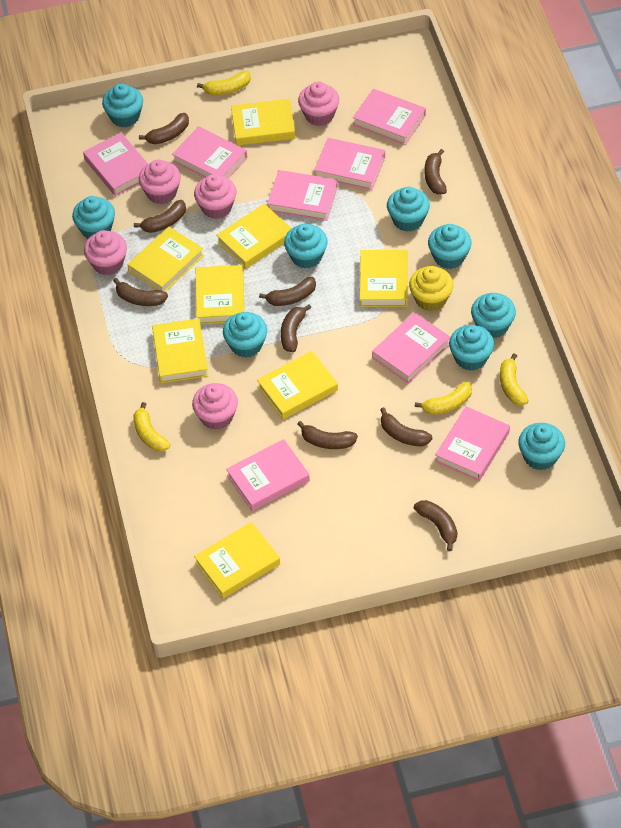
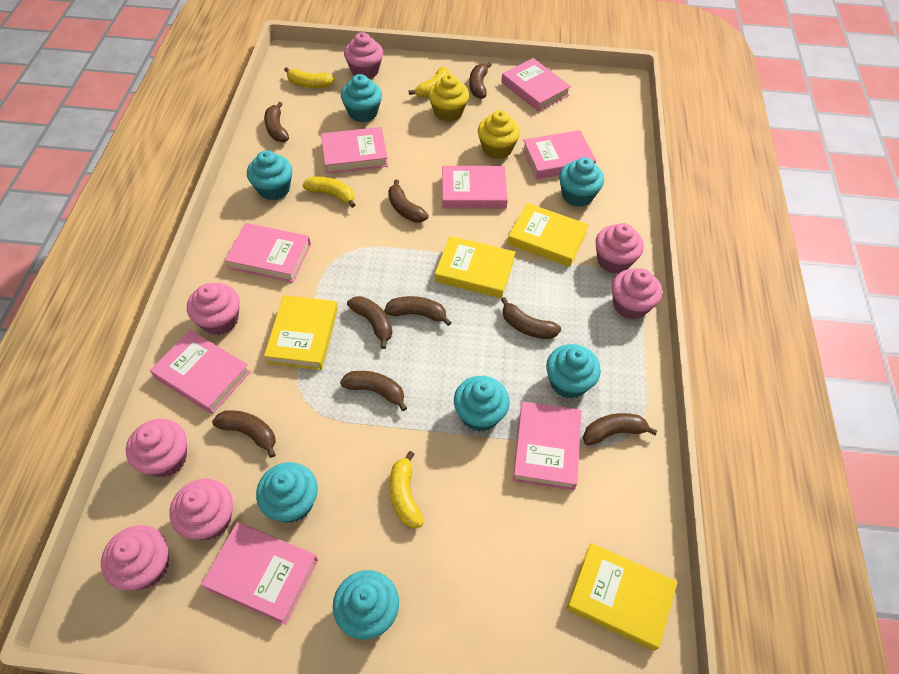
pink cupcake: 5 -> 7
turquoise cupcake: 9 -> 7
yellow book: 8 -> 4
yellow cupcake: 1 -> 2

